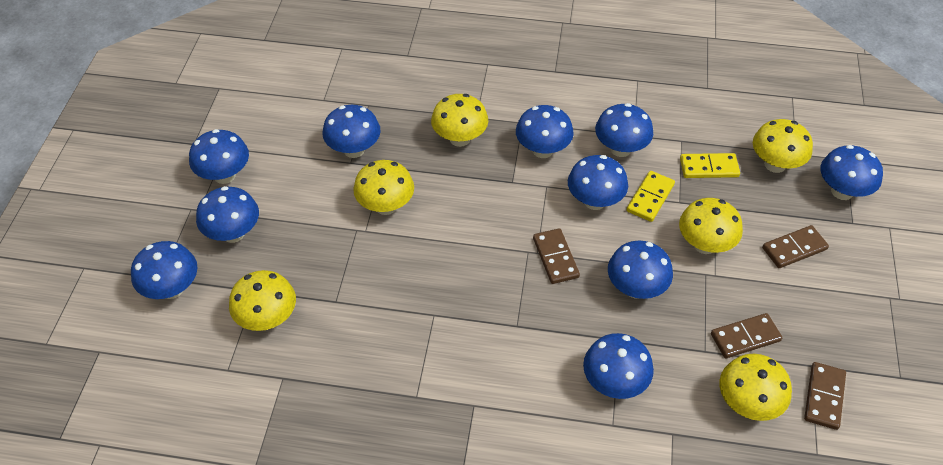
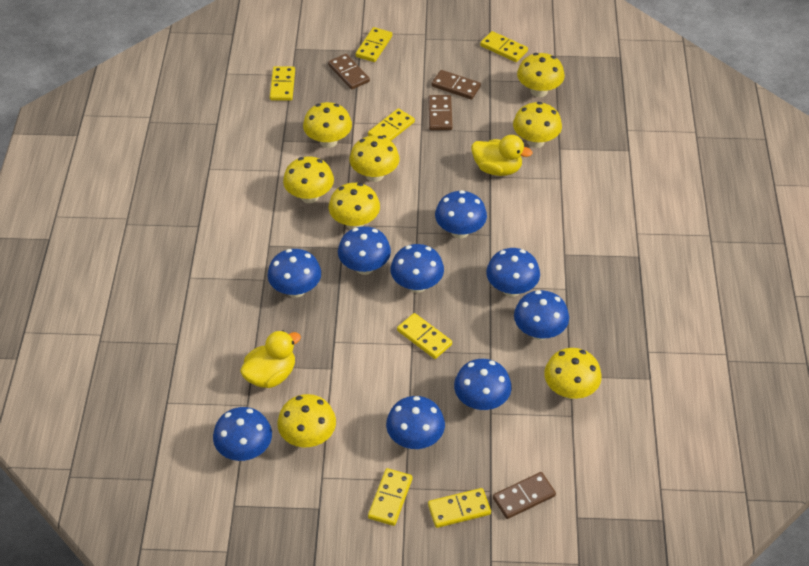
blue mushroom: 10 -> 9
yellow domino: 2 -> 7
yellow duck: 0 -> 2
yellow mushroom: 6 -> 8

